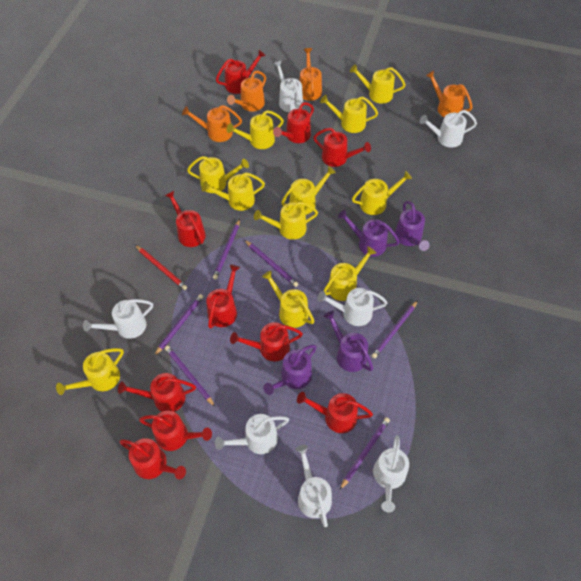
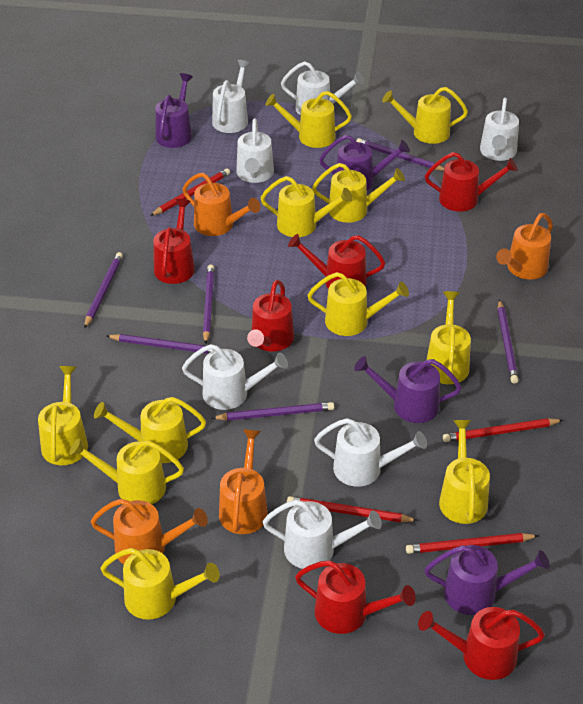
red pencil: 1 -> 4
red watering can: 10 -> 6

